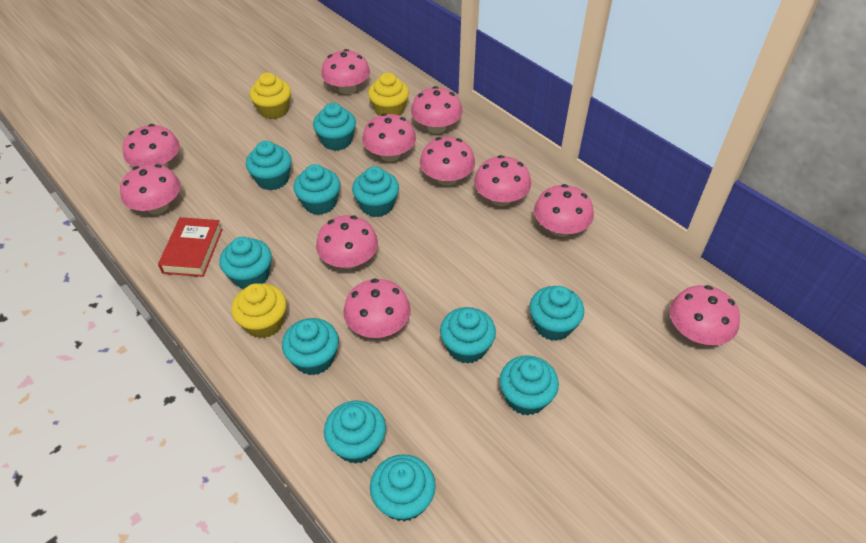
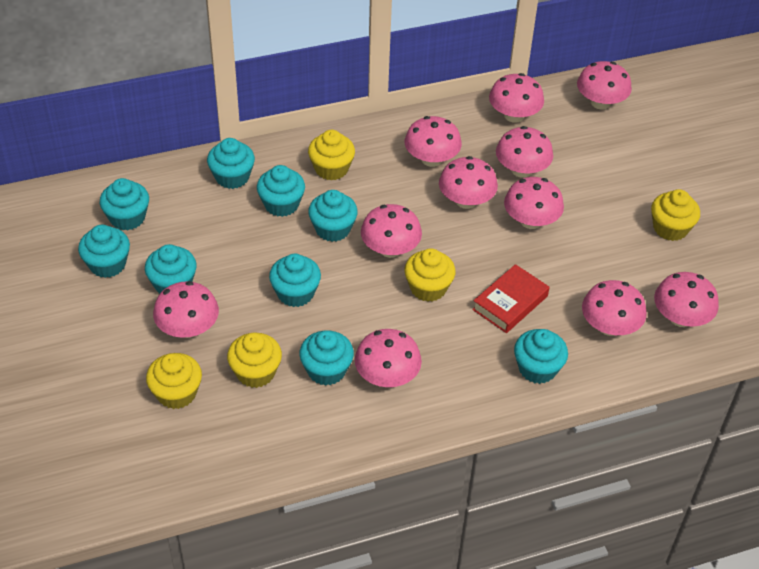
turquoise cupcake: 11 -> 9
yellow cupcake: 3 -> 5

